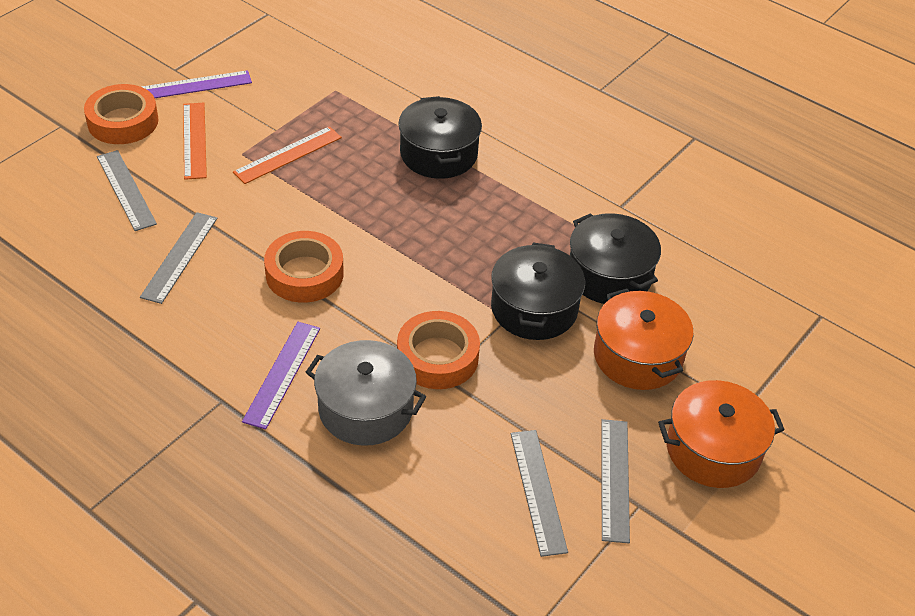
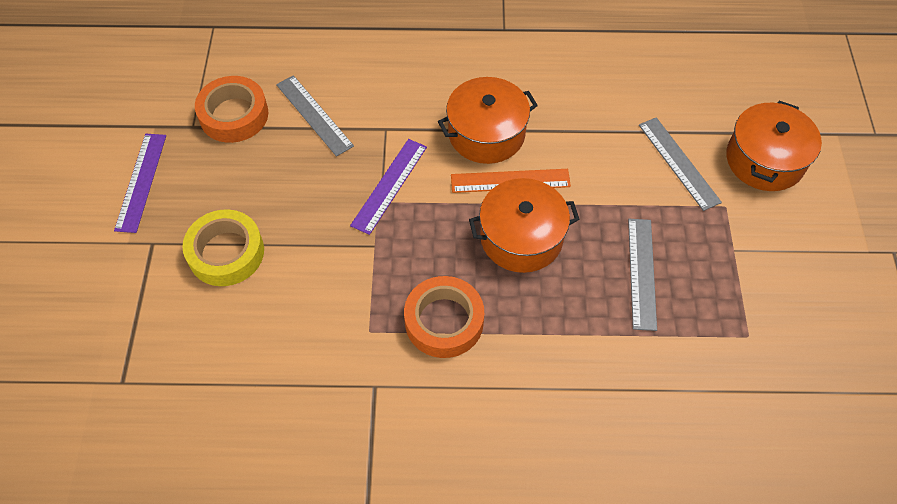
black pot: 3 -> 0
grey pot: 1 -> 0
grey ruler: 4 -> 3
orange pot: 2 -> 3
orange ruler: 2 -> 1
orange tape: 3 -> 2
yellow tape: 0 -> 1

